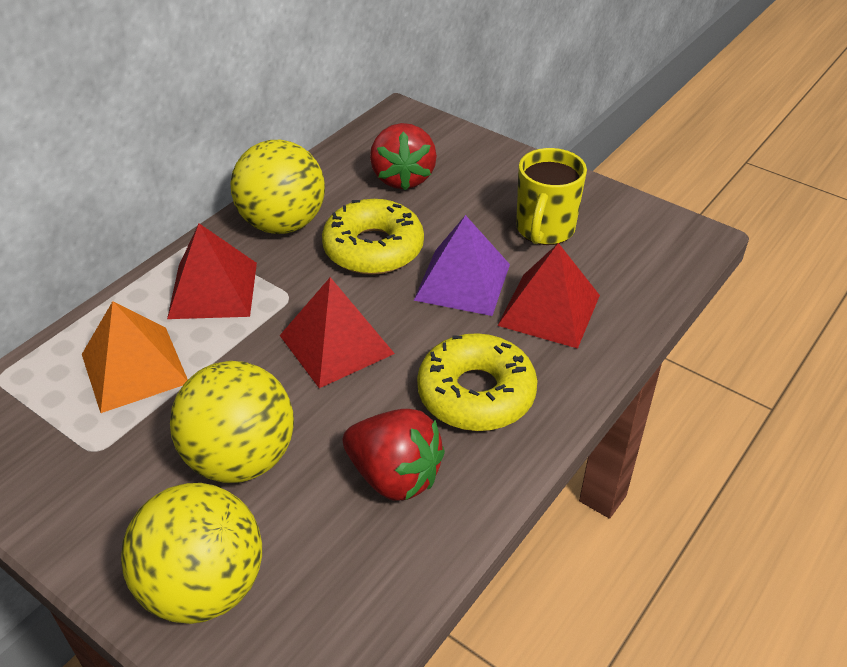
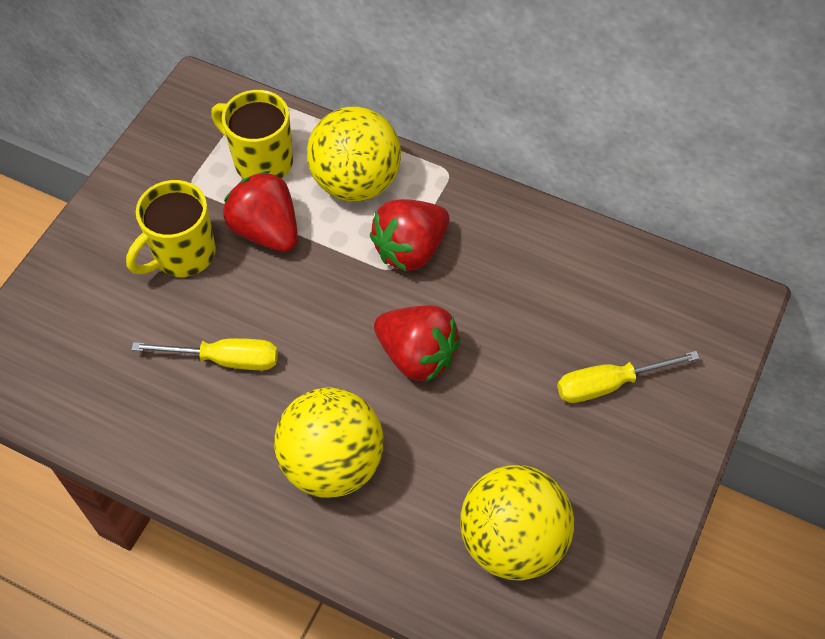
orange pyramid: 1 -> 0
purple pyramid: 1 -> 0
red pyramid: 3 -> 0
red strawberry: 2 -> 3
yellow donut: 2 -> 0
yellow mug: 1 -> 2
yellow screwdriver: 0 -> 2

